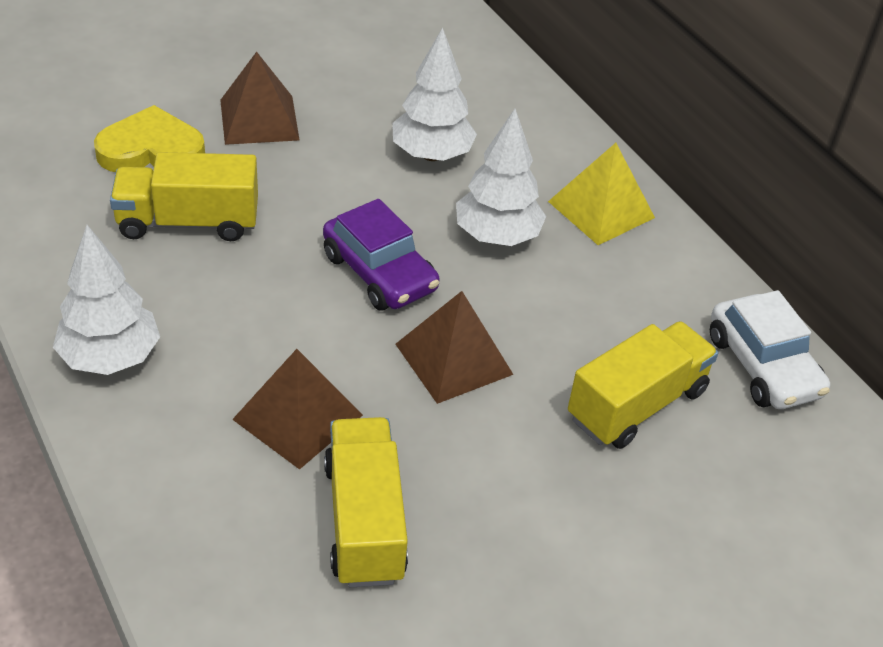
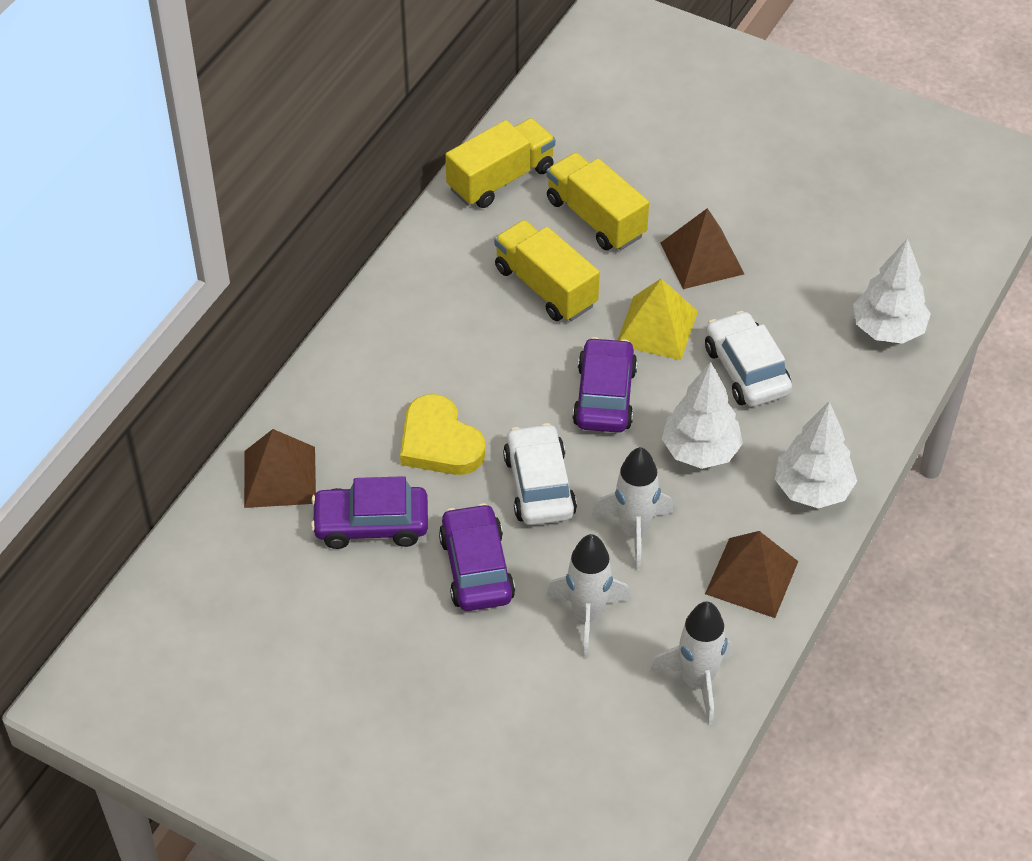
purple car: 1 -> 3
white car: 1 -> 2
white rocket: 0 -> 3

